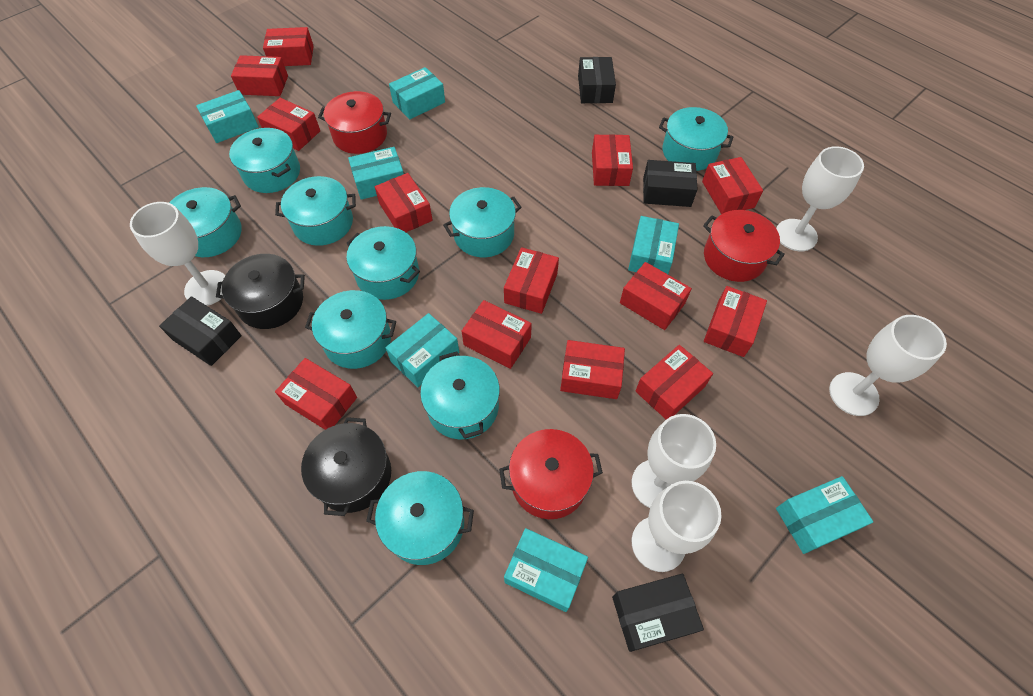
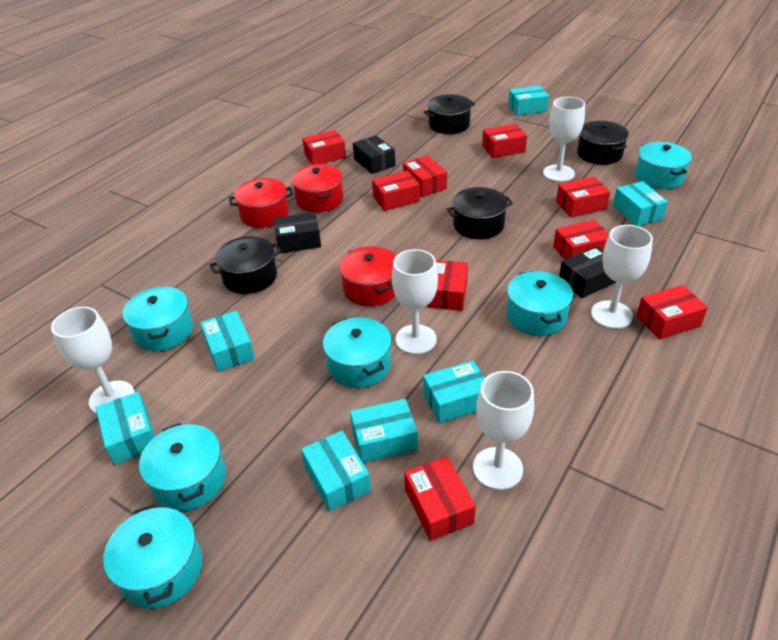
black box: 4 -> 3
black pot: 2 -> 4
red box: 13 -> 9
turquoise pot: 9 -> 6

